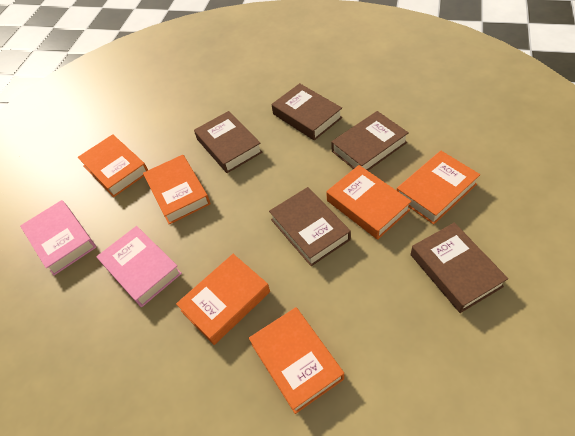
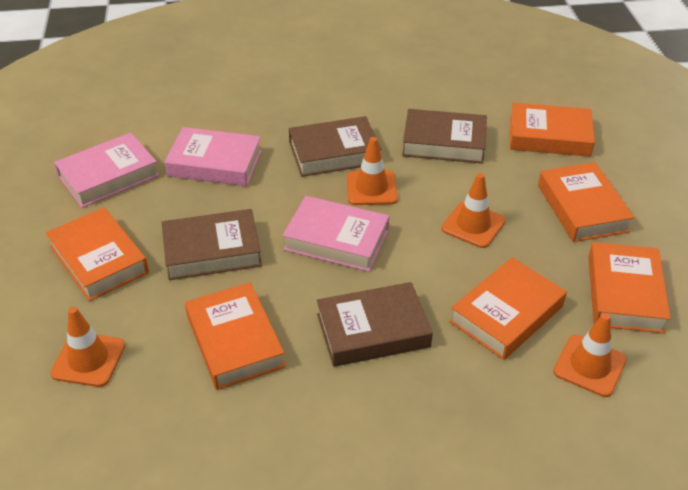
brown book: 5 -> 4
orange traffic cone: 0 -> 4
pink book: 2 -> 3

